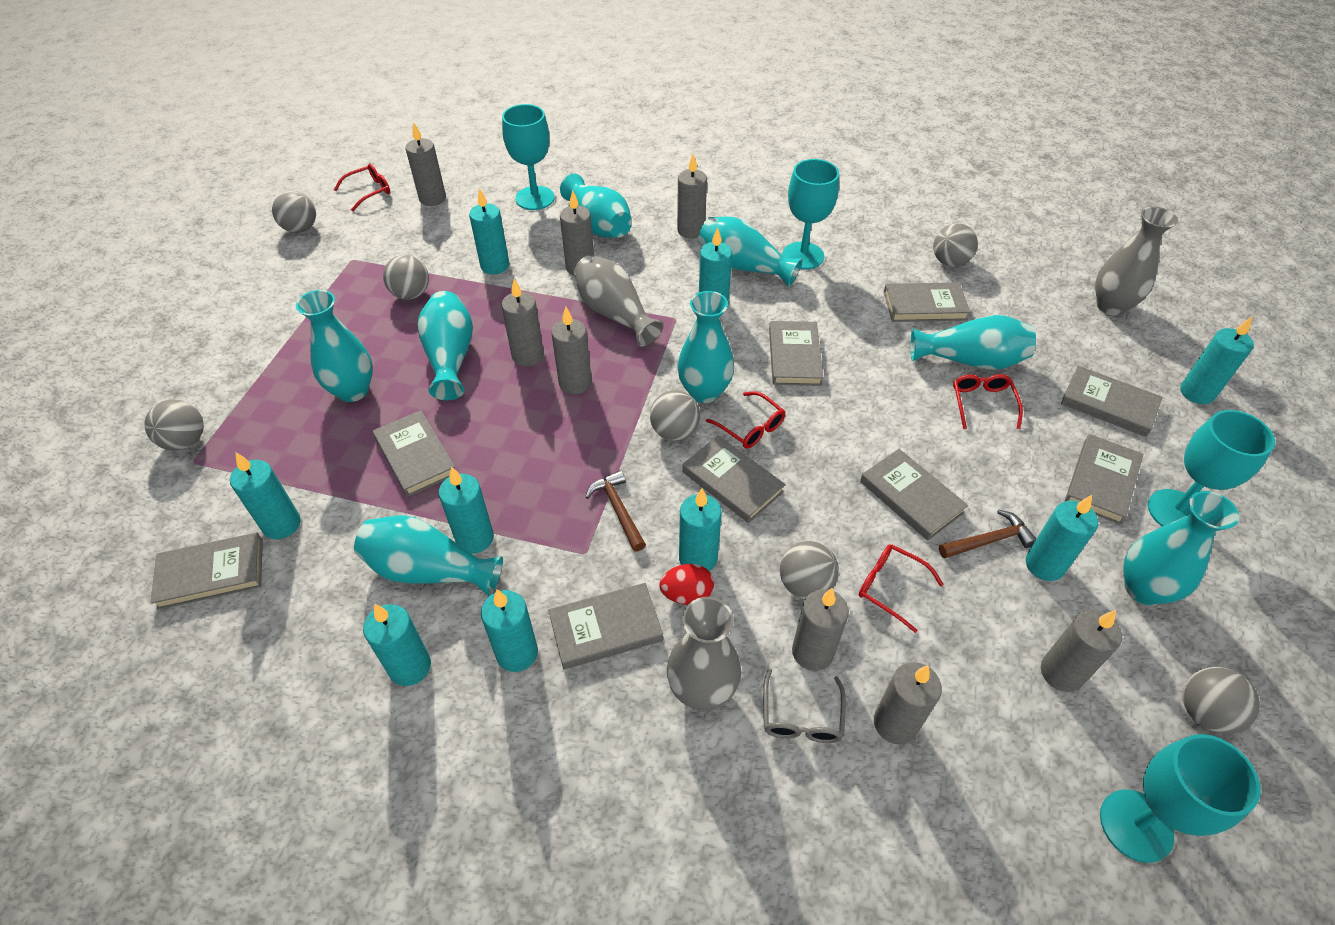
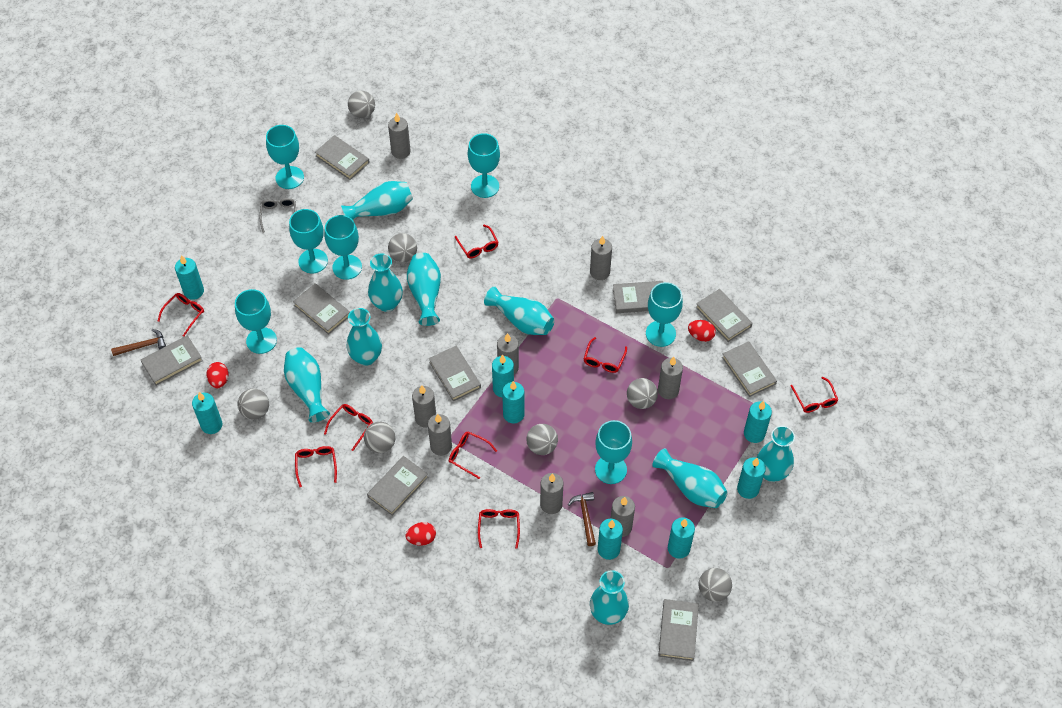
grey vase: 3 -> 0
red egg: 1 -> 3
red glasses: 4 -> 8
turquoise candle: 9 -> 8
turquoise goblet: 4 -> 7
turquoise vase: 8 -> 9

